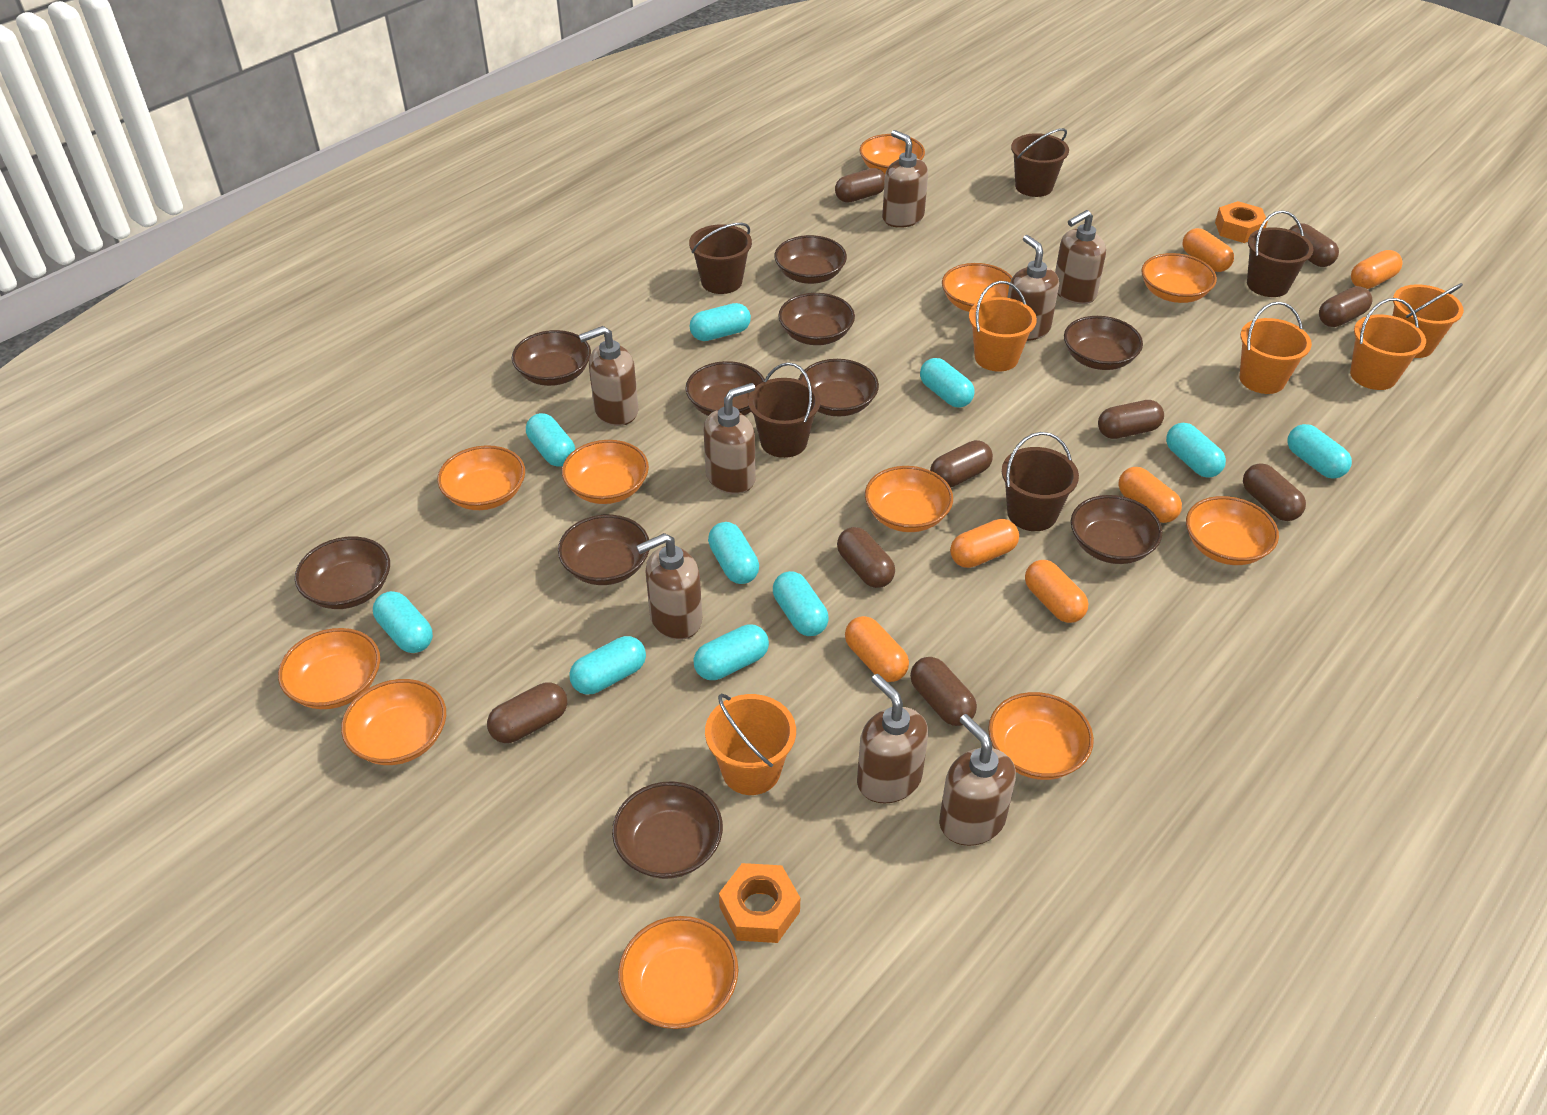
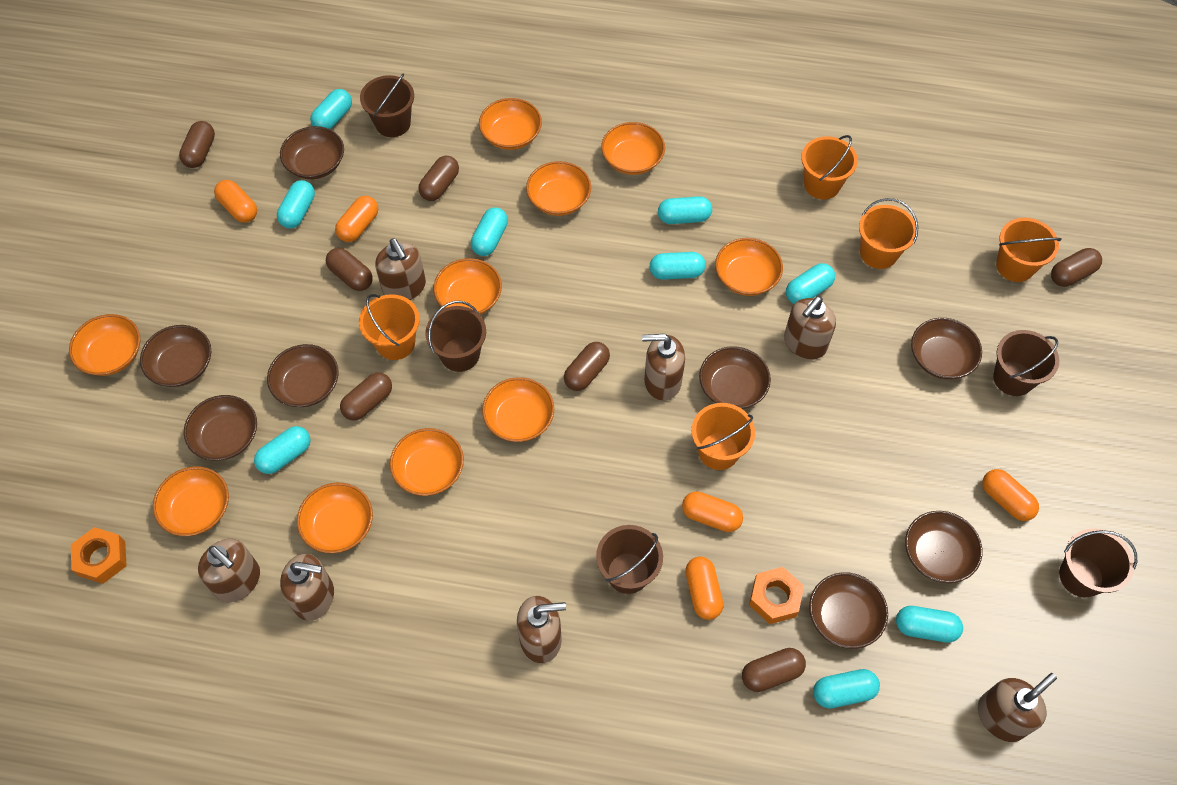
brown bowl: 10 -> 8
brown capsule: 9 -> 7
brown soap dispenser: 8 -> 7
orange bowl: 11 -> 10
orange capsule: 6 -> 5
turquoise capsule: 10 -> 9

